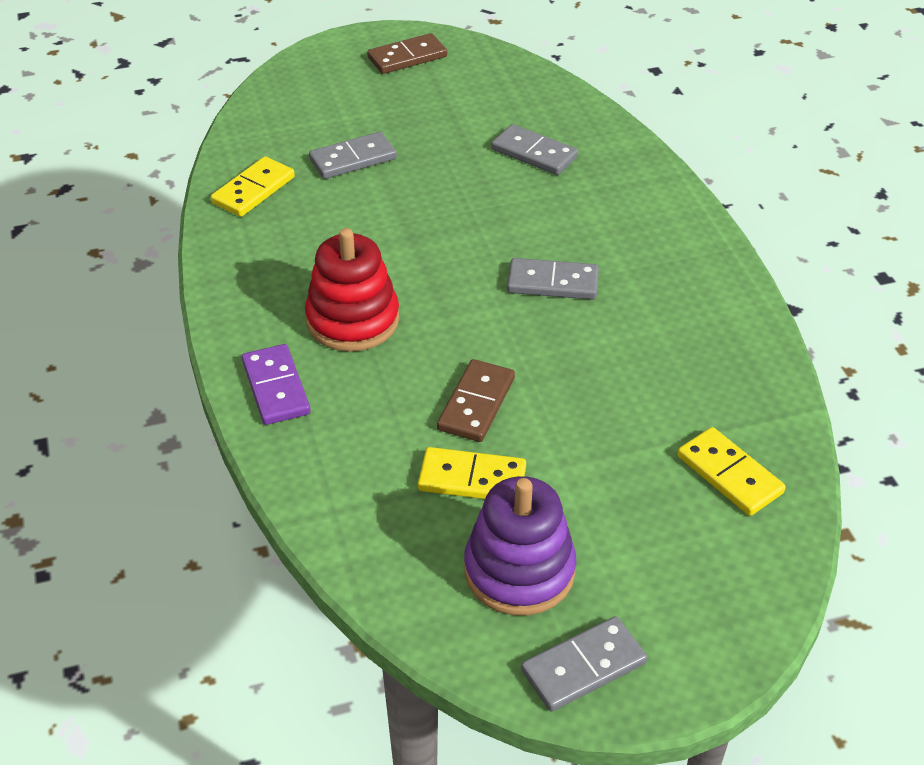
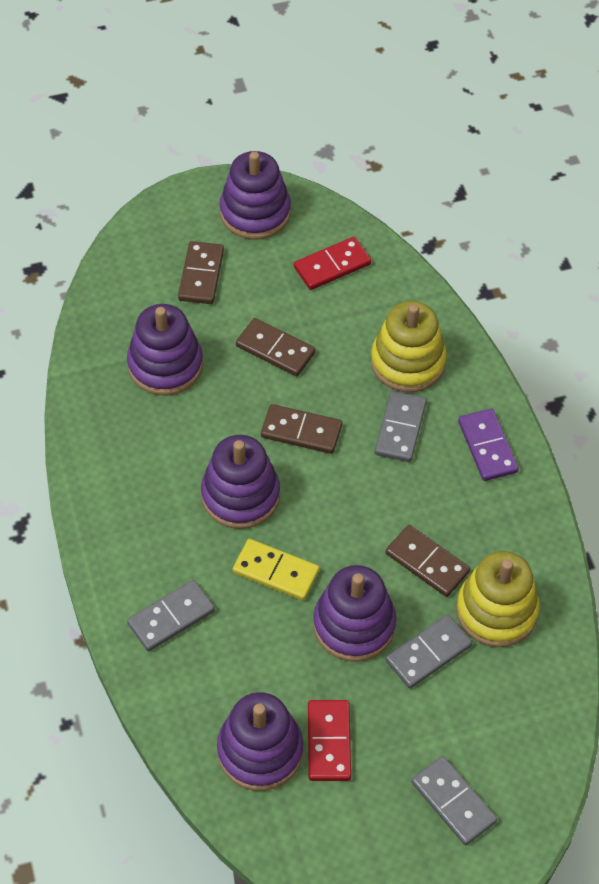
brown domino: 2 -> 4
purple stacking toy: 1 -> 5
red domino: 0 -> 2
red stacking toy: 1 -> 0
yellow domino: 3 -> 1
yellow stacking toy: 0 -> 2

